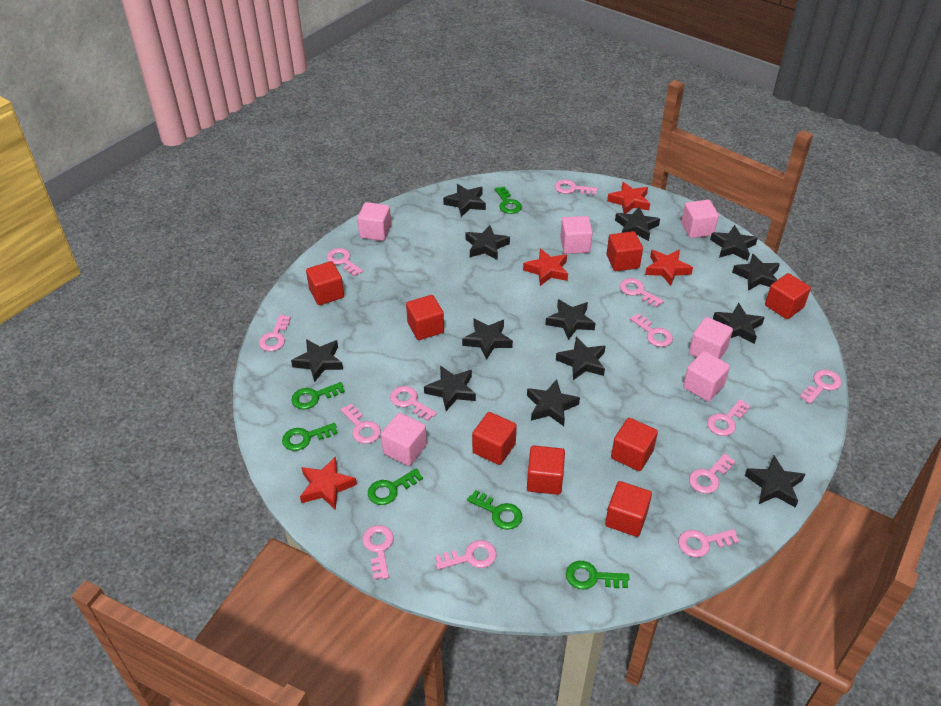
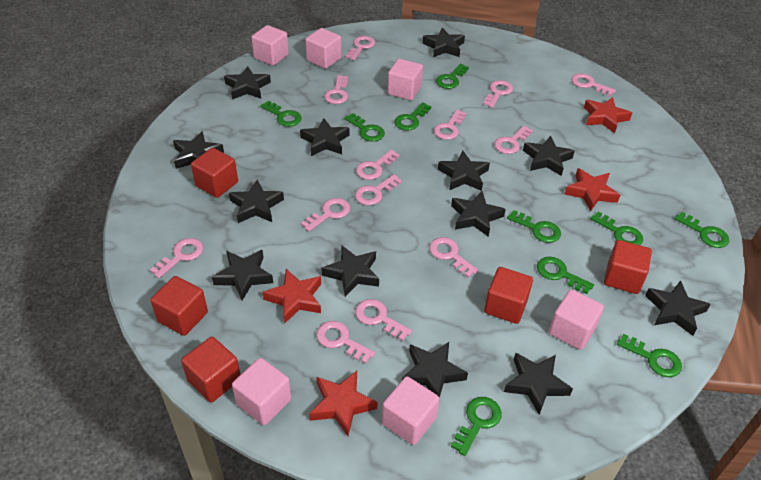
green key: 6 -> 10
red cube: 8 -> 5

